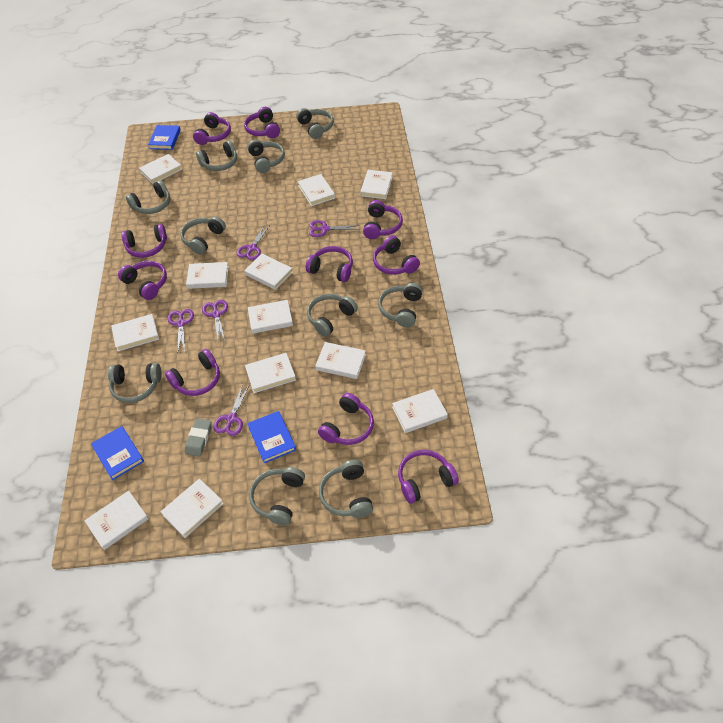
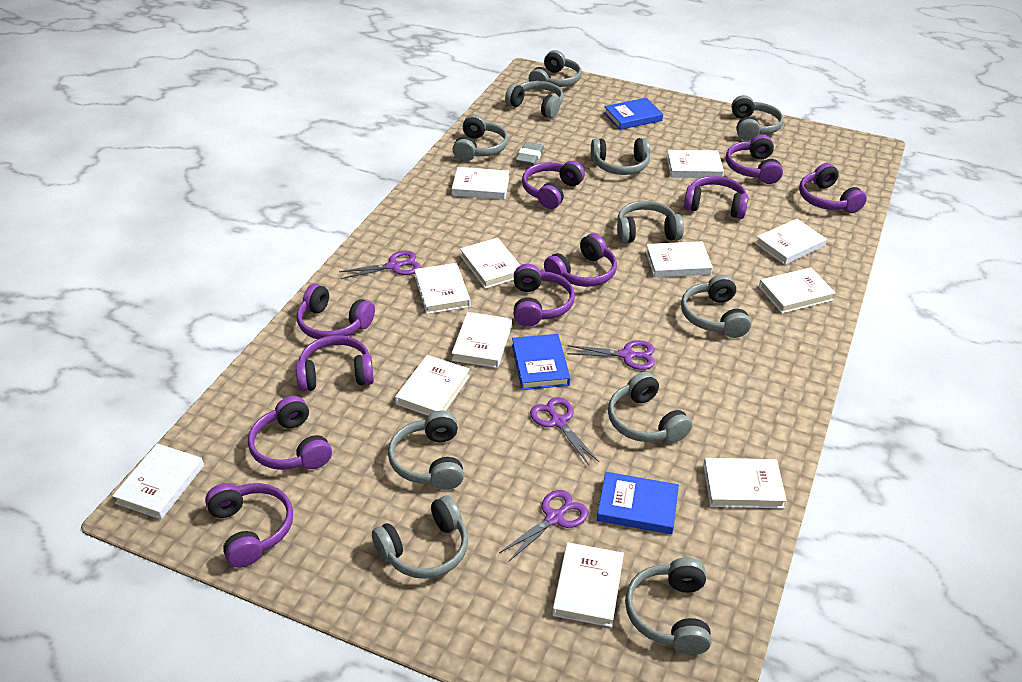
grey headphones: 10 -> 11
purple scissors: 5 -> 4

